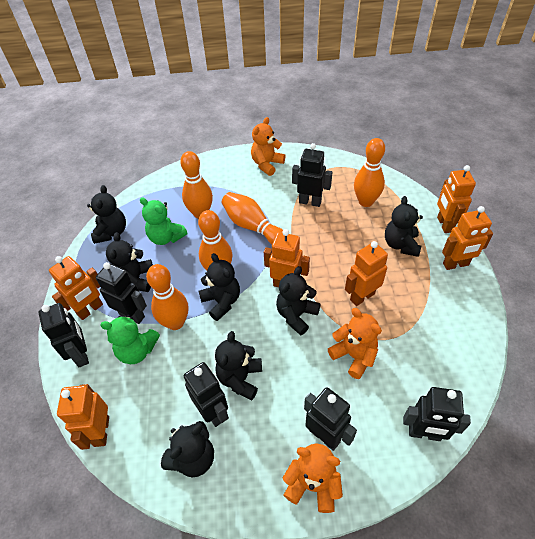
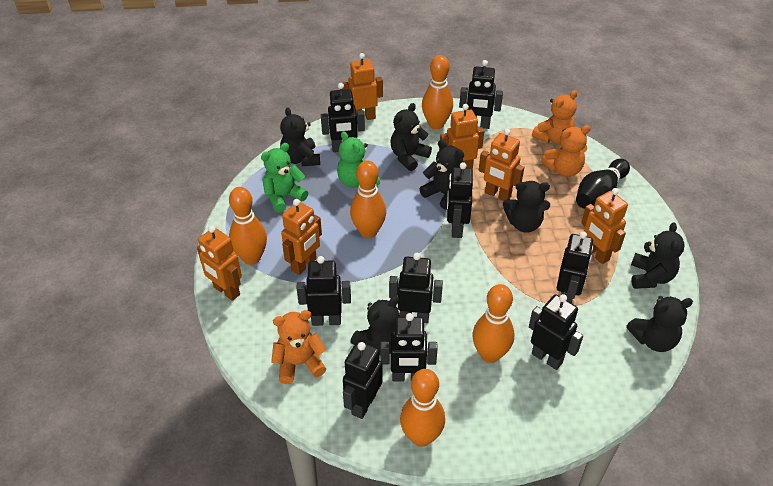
black bowling pin: 0 -> 1
black robot: 6 -> 9

